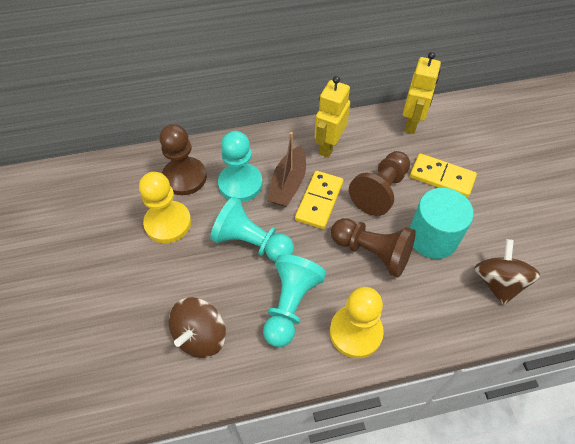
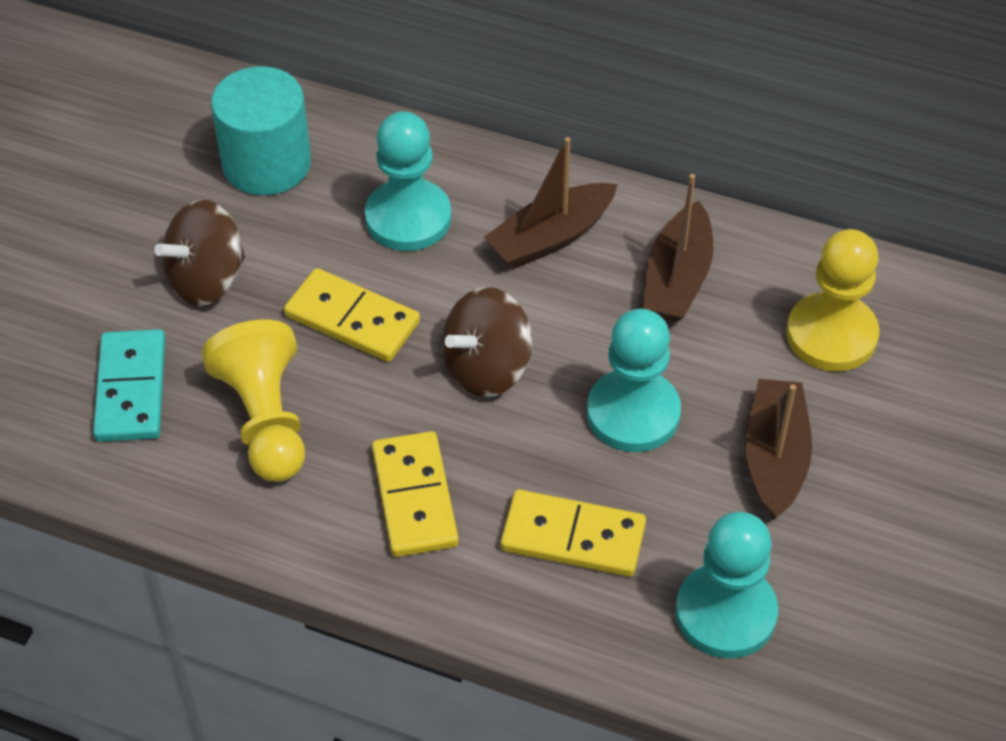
brown boat: 1 -> 3
brown pawn: 3 -> 0
turquoise domino: 0 -> 1
yellow domino: 2 -> 3
yellow robot: 2 -> 0

